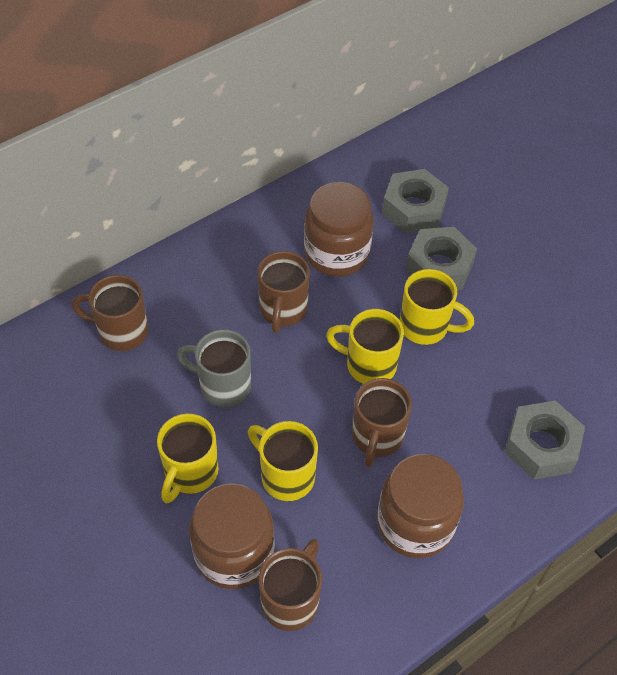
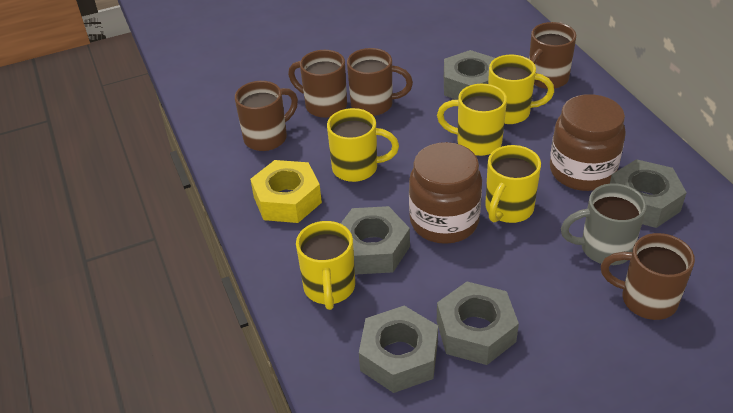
brown jar: 3 -> 2
brown mug: 4 -> 5
grey nut: 3 -> 5
yellow mug: 4 -> 5
yellow nut: 0 -> 1

